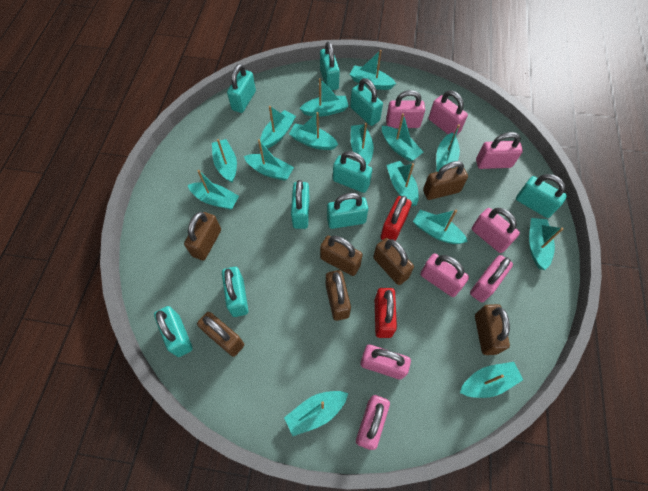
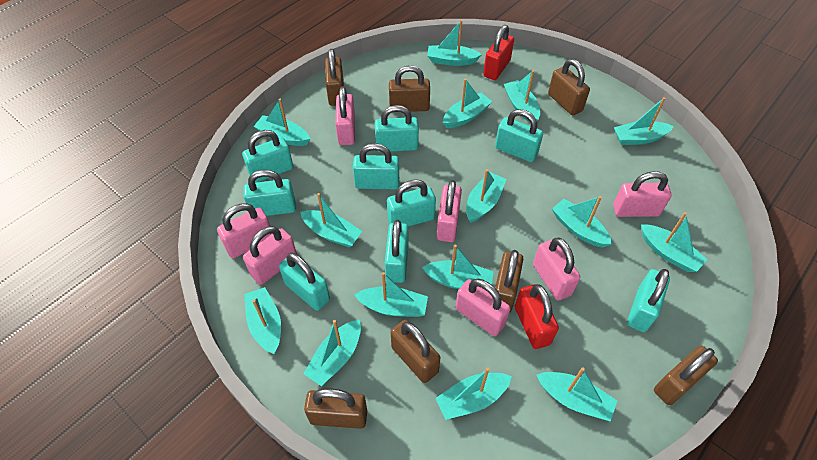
pink padlock: 8 -> 7

